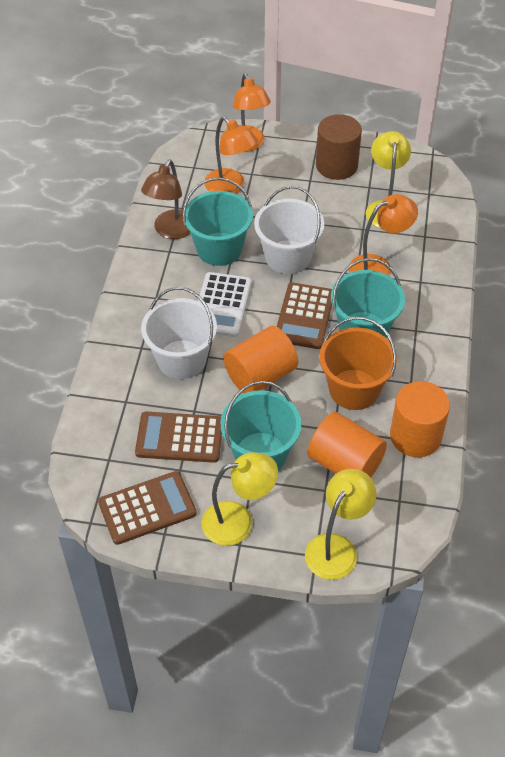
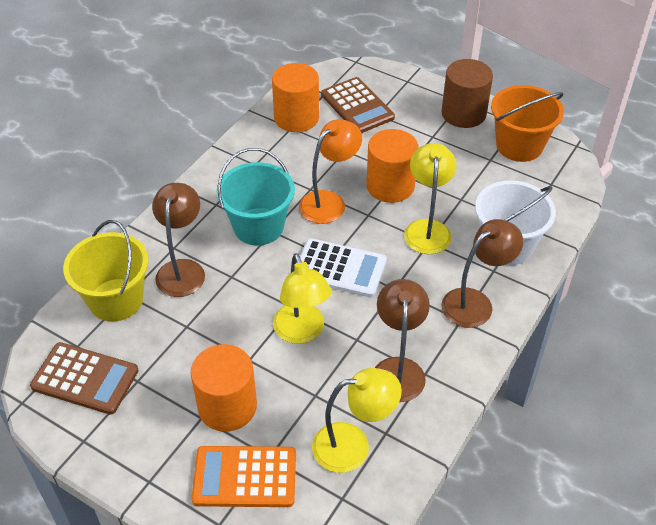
brown calculator: 3 -> 2
brown lamp: 1 -> 3
orange calculator: 0 -> 1
orange lamp: 3 -> 1
turquoise bucket: 3 -> 1
white bucket: 2 -> 1
yellow bucket: 0 -> 1

